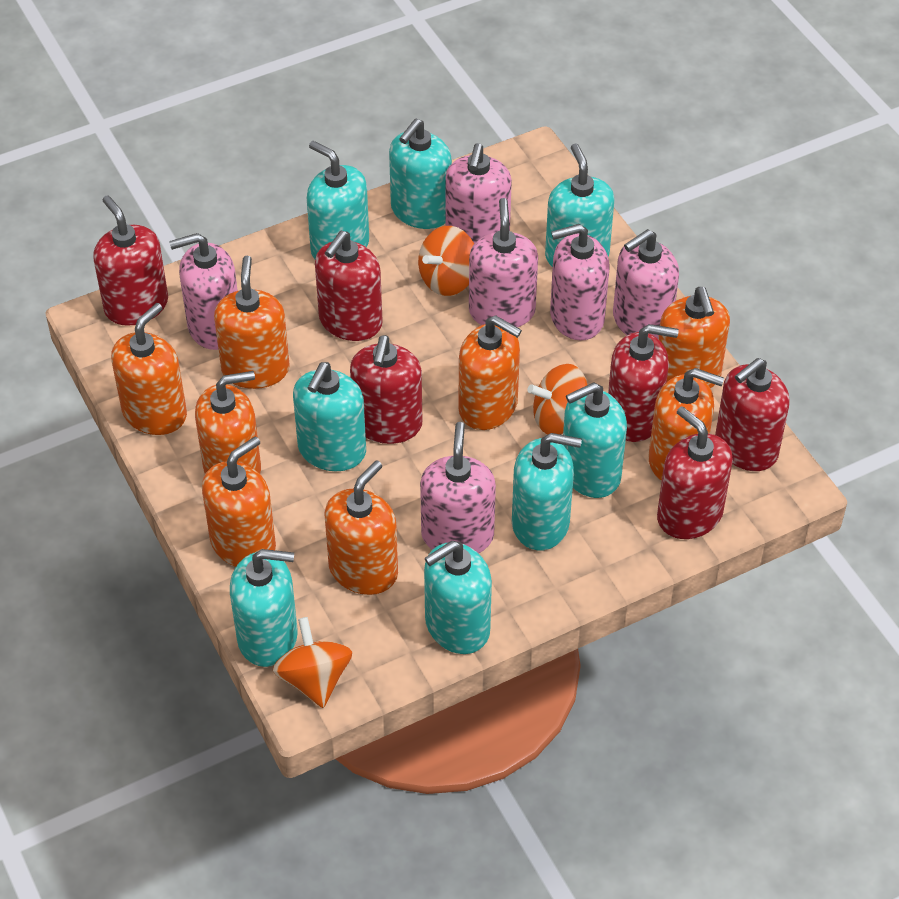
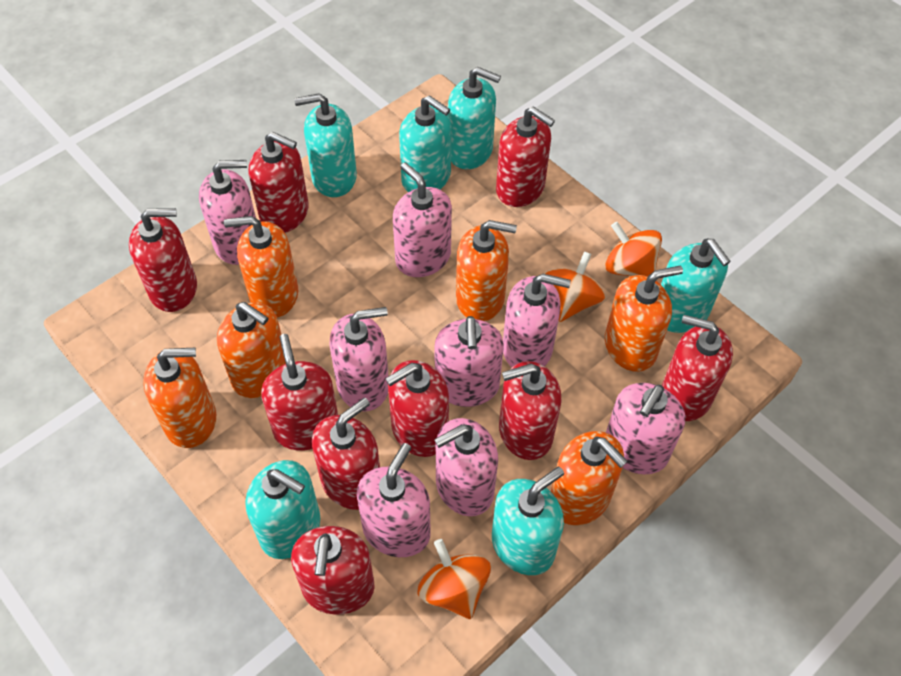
orange soap dispenser: 8 -> 6
pink soap dispenser: 6 -> 8
red soap dispenser: 6 -> 9
turquoise soap dispenser: 8 -> 6

